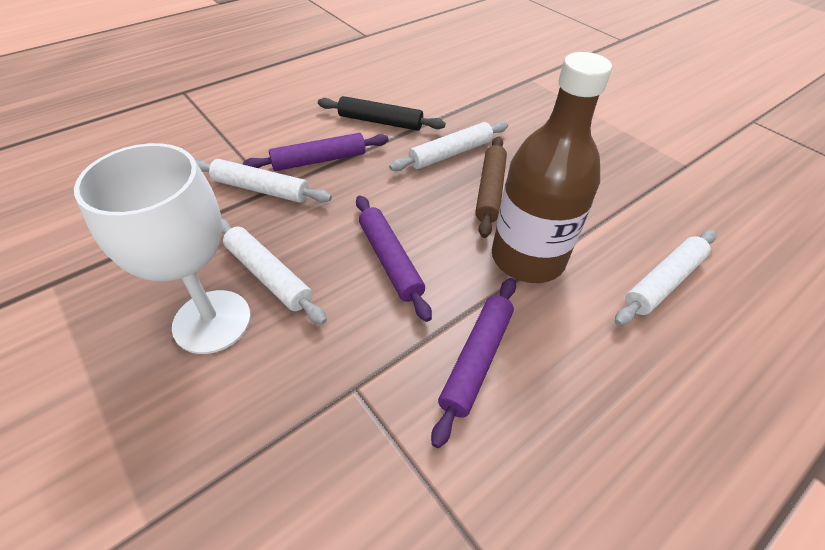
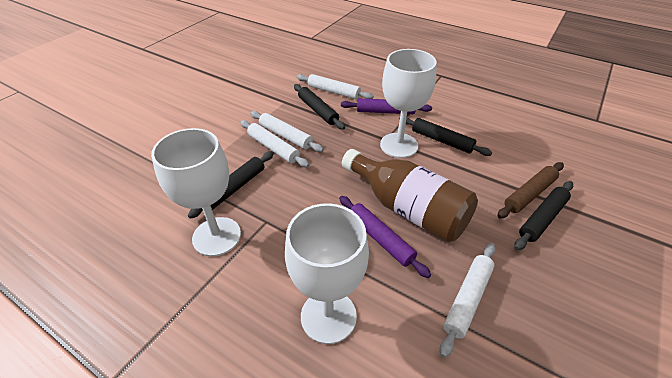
black rolling pin: 1 -> 4
purple rolling pin: 3 -> 2
white goblet: 1 -> 3

